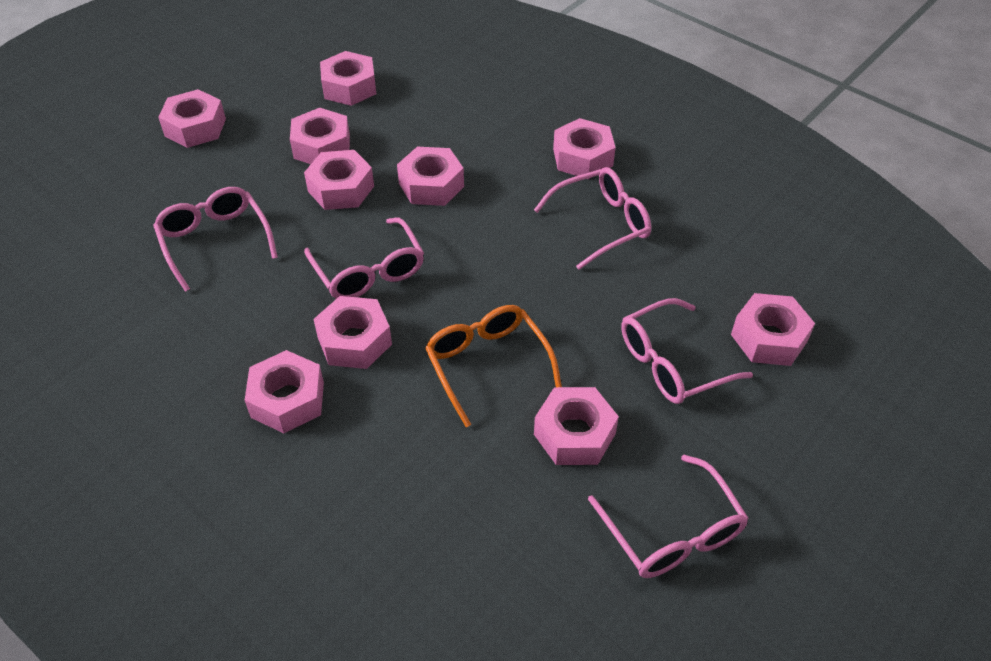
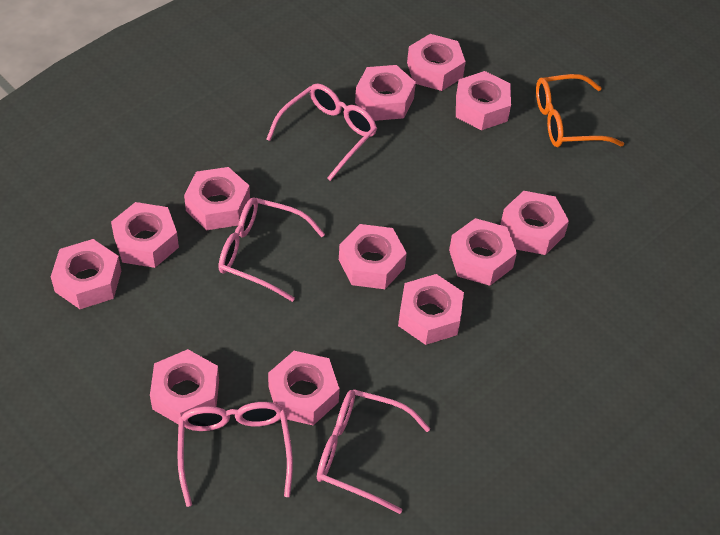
pink glasses: 5 -> 4
pink nut: 10 -> 12

